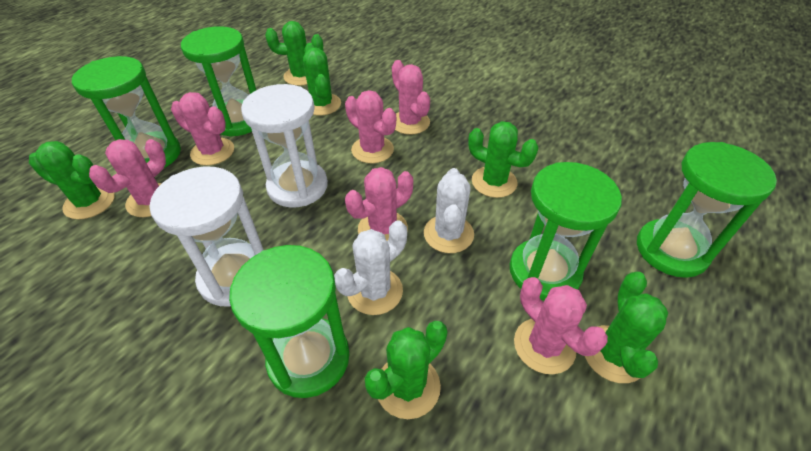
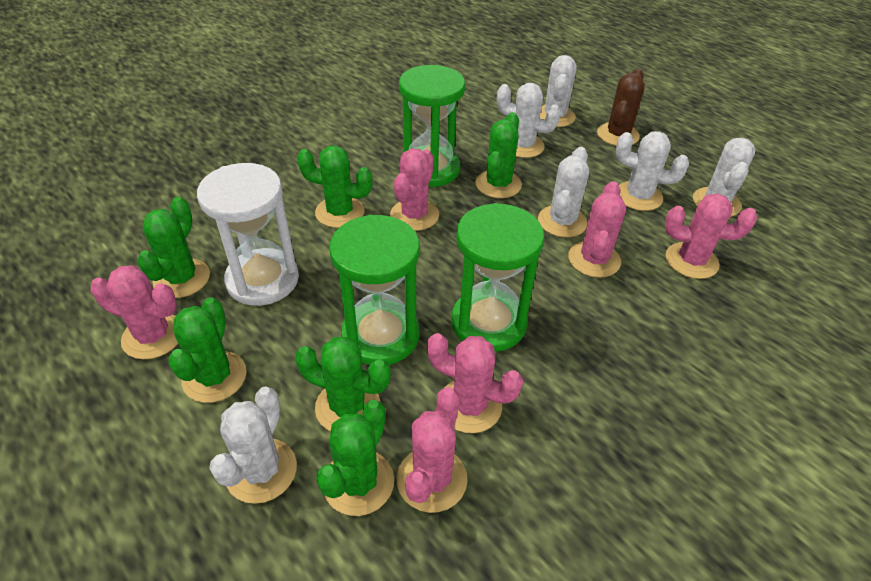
brown cactus: 0 -> 1
green hourglass: 5 -> 3
white cactus: 2 -> 6
white hourglass: 2 -> 1

